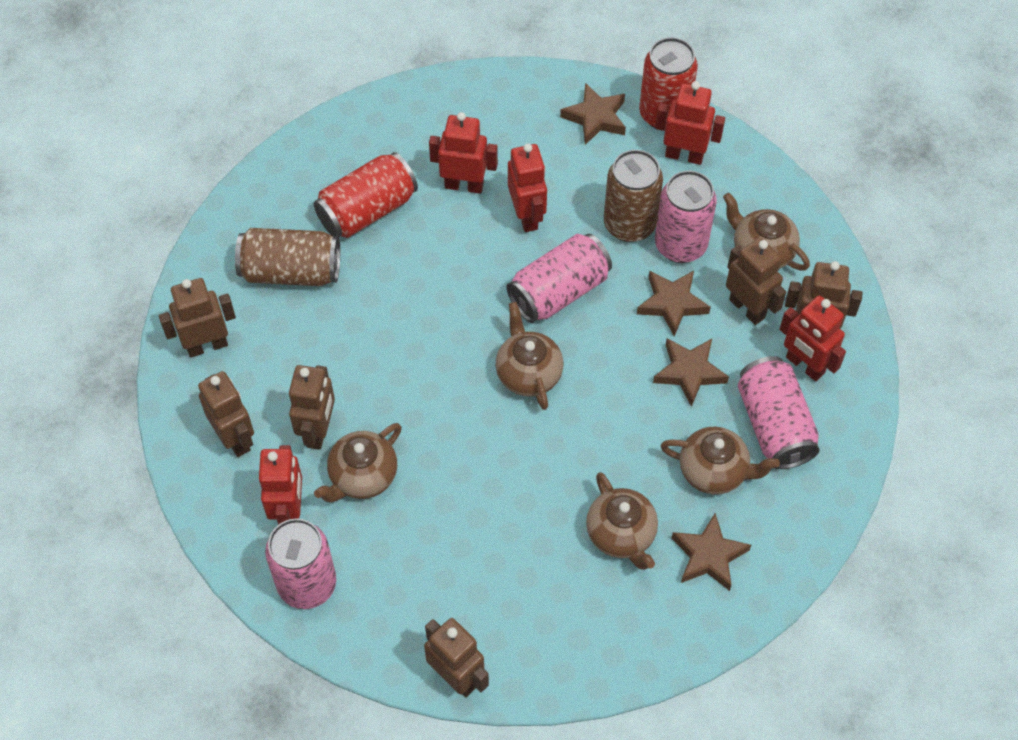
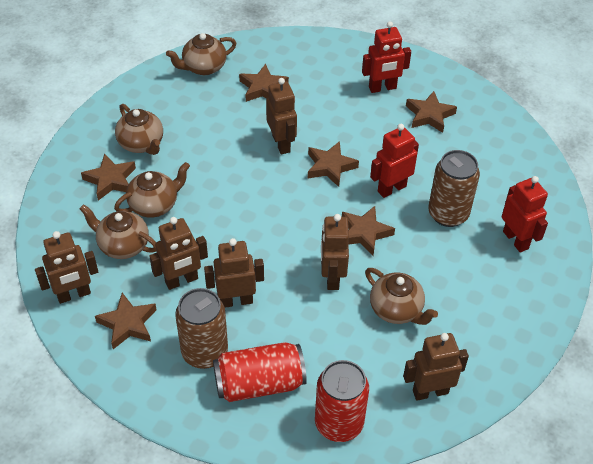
brown star: 4 -> 6
pink can: 4 -> 0
red robot: 5 -> 3

